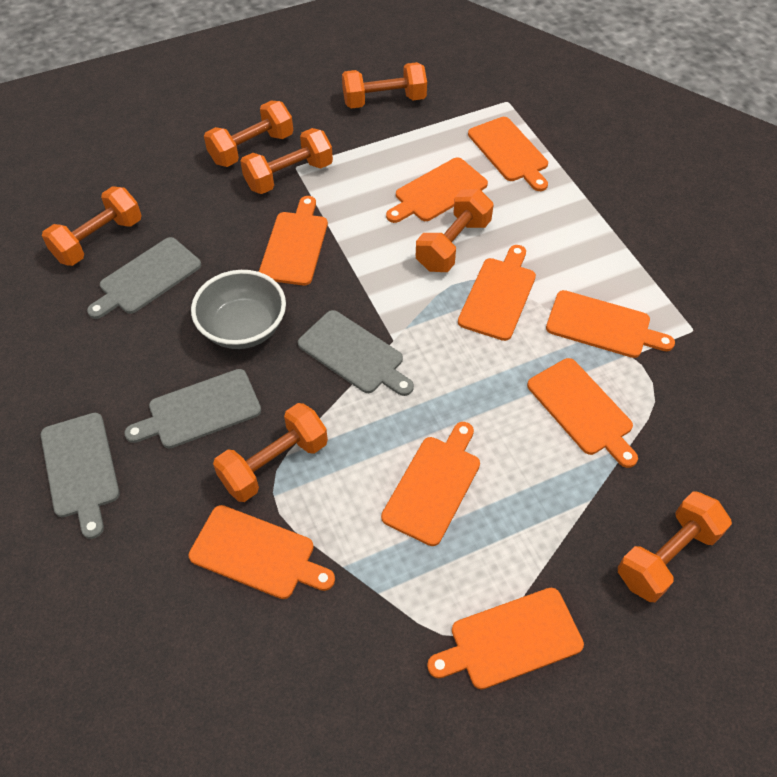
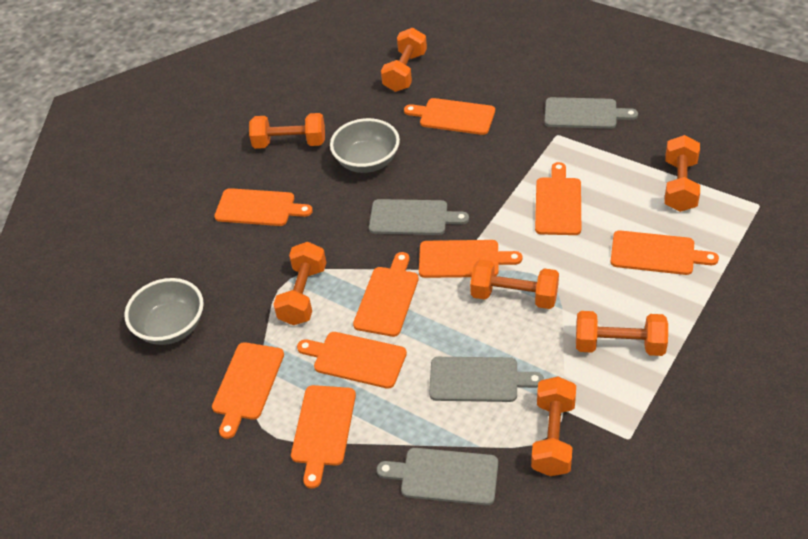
grey bowl: 1 -> 2

